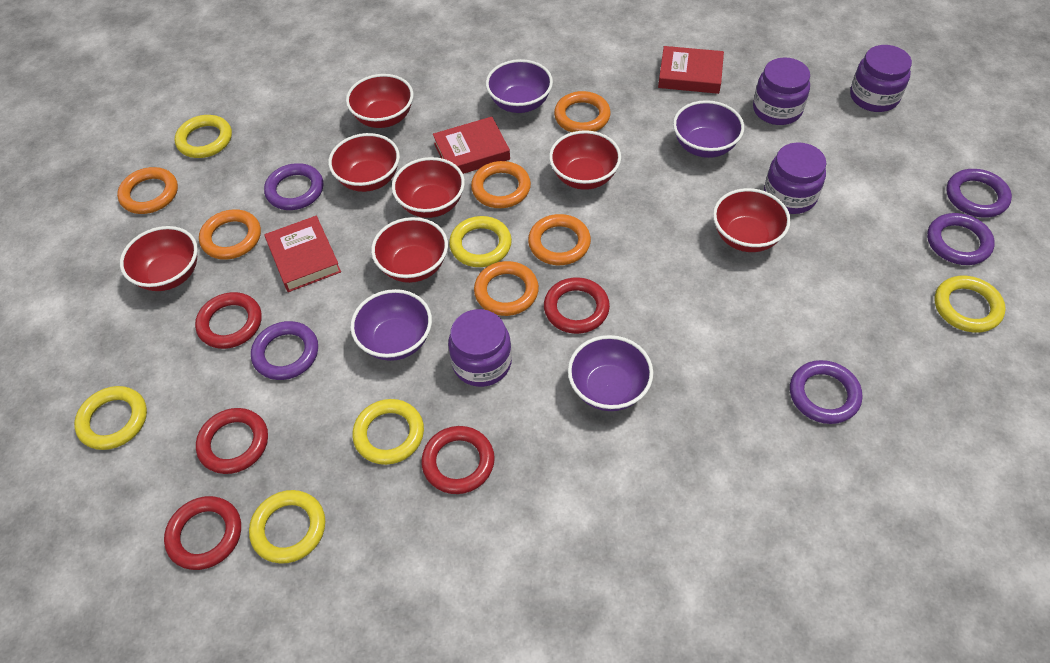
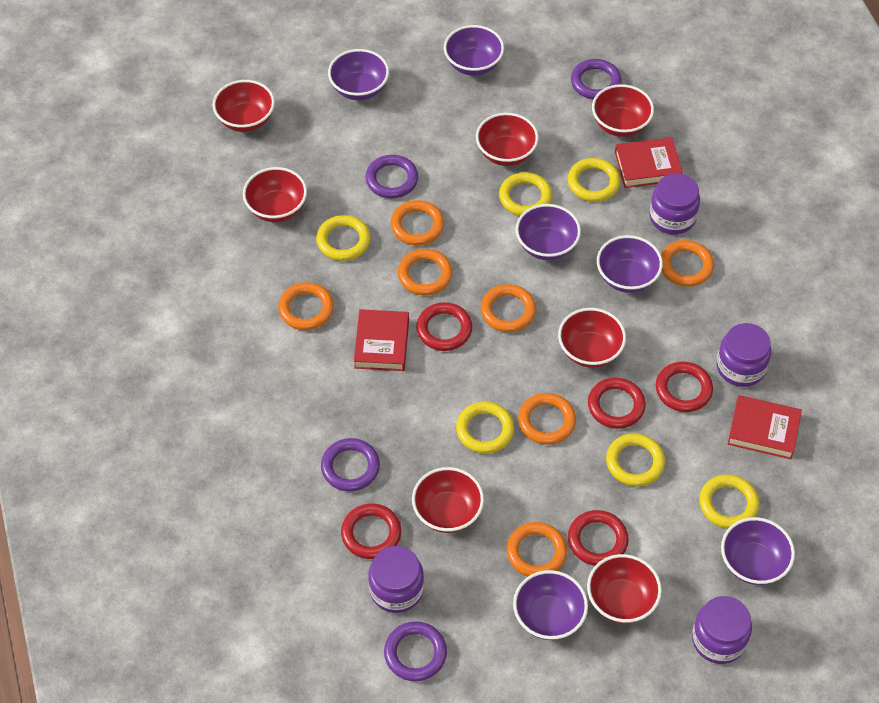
orange ring: 6 -> 7
purple bowl: 4 -> 6
purple ring: 5 -> 4

